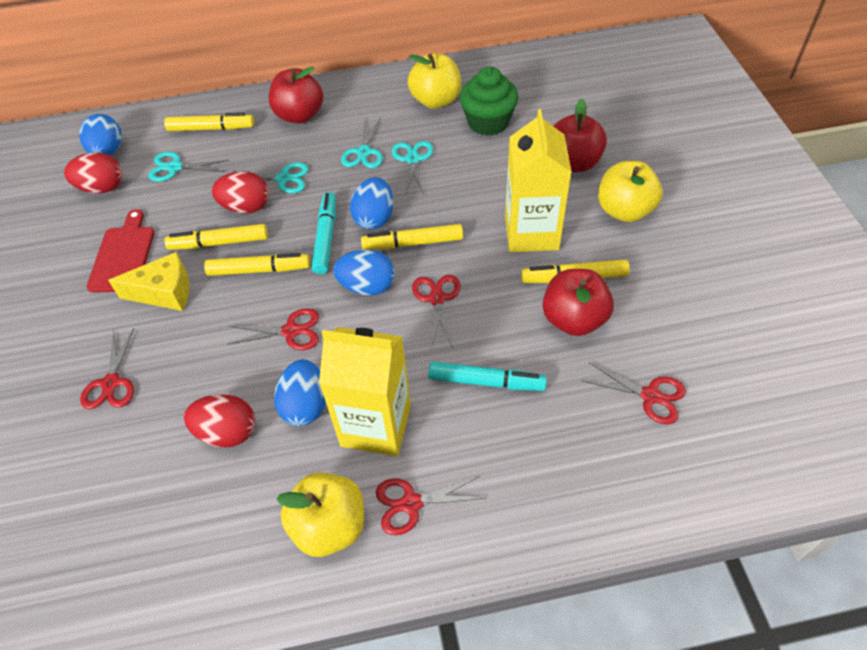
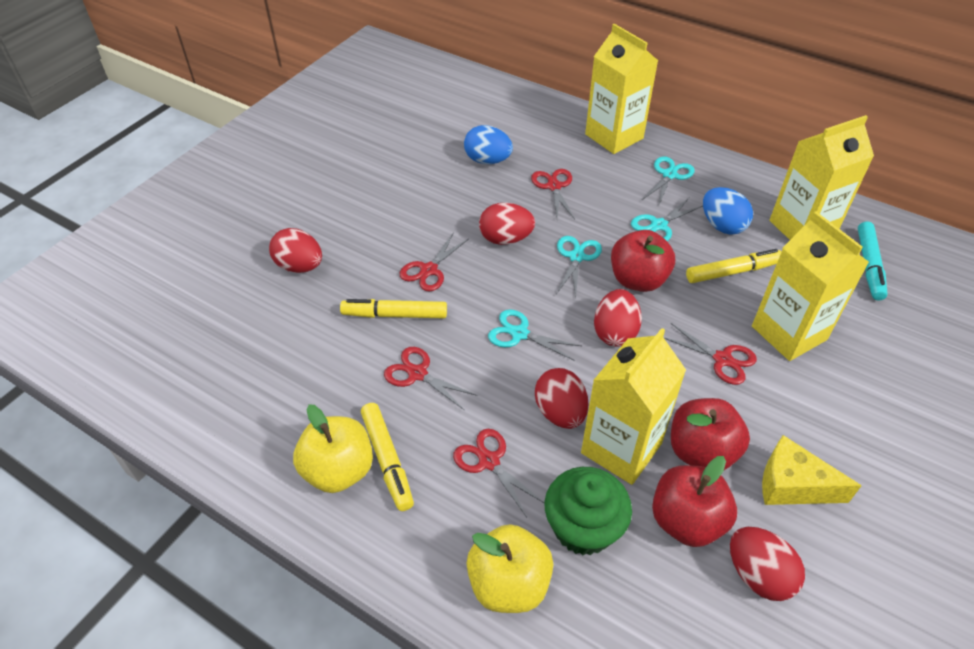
blue egg: 4 -> 2
red cutting board: 1 -> 0
red egg: 3 -> 5
turquoise marker: 2 -> 1
yellow apple: 3 -> 2
yellow carton: 2 -> 4
yellow marker: 5 -> 3

